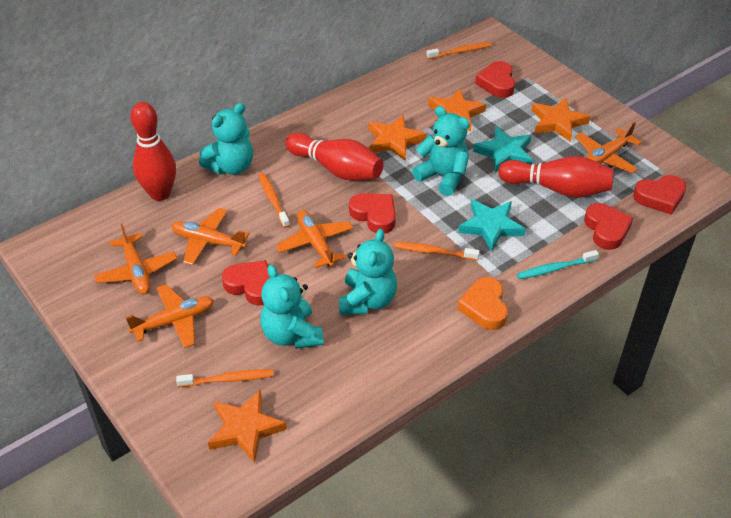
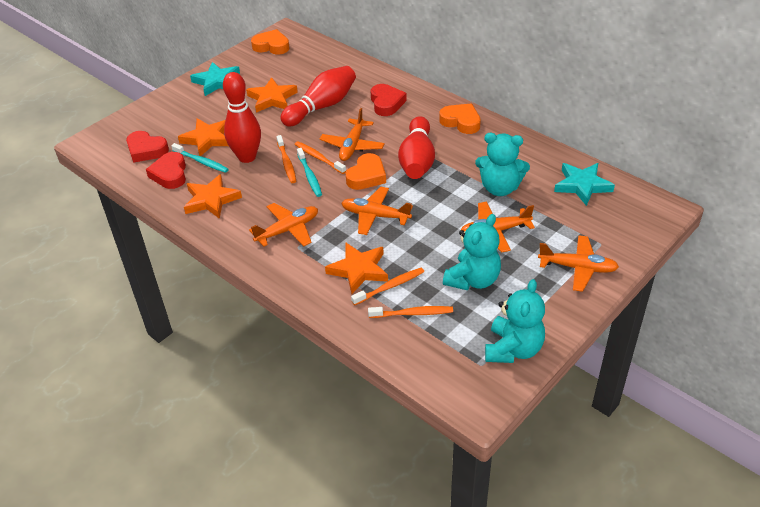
orange heart: 1 -> 3
red heart: 5 -> 3
turquoise teddy bear: 4 -> 3
turquoise toothbrush: 1 -> 2

